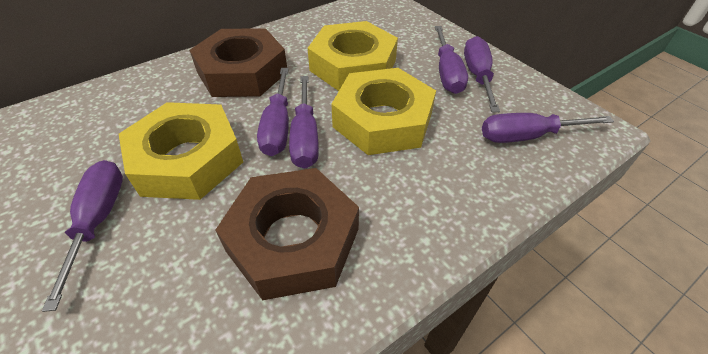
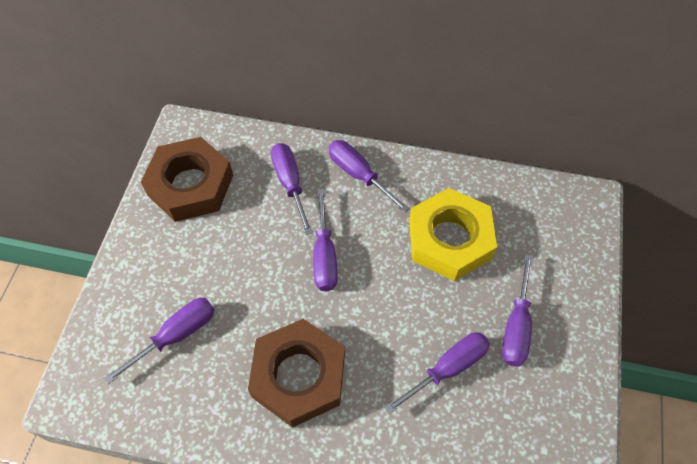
yellow nut: 3 -> 1

